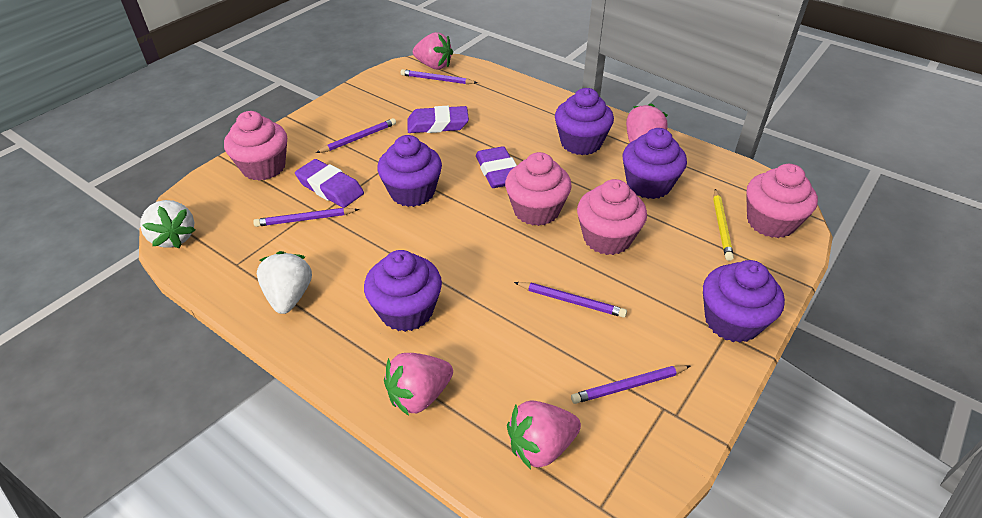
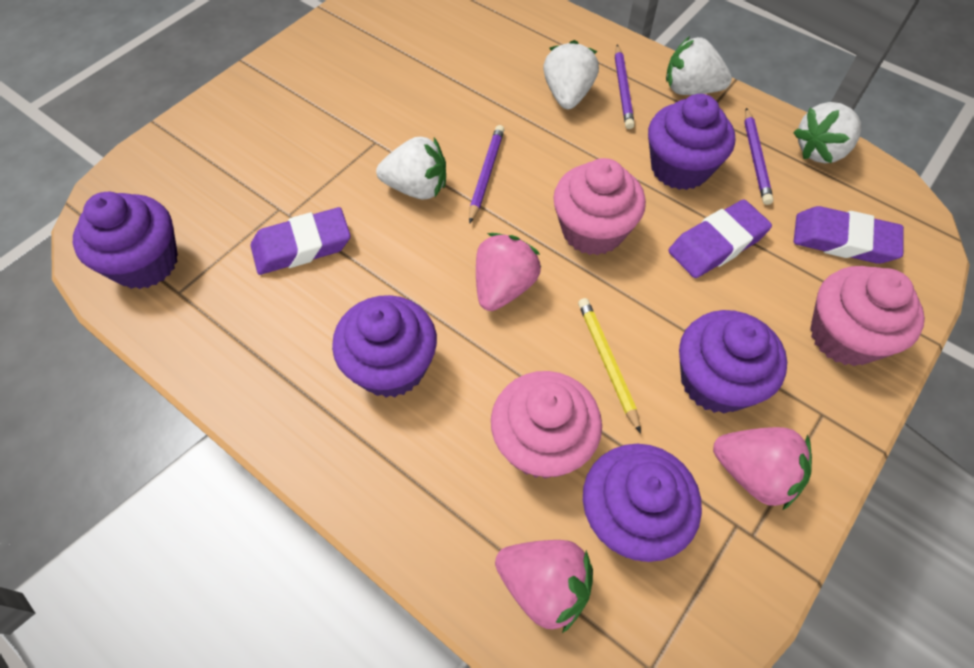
pink cupcake: 4 -> 3
pink strawberry: 4 -> 3
purple pencil: 5 -> 3
white strawberry: 2 -> 4

